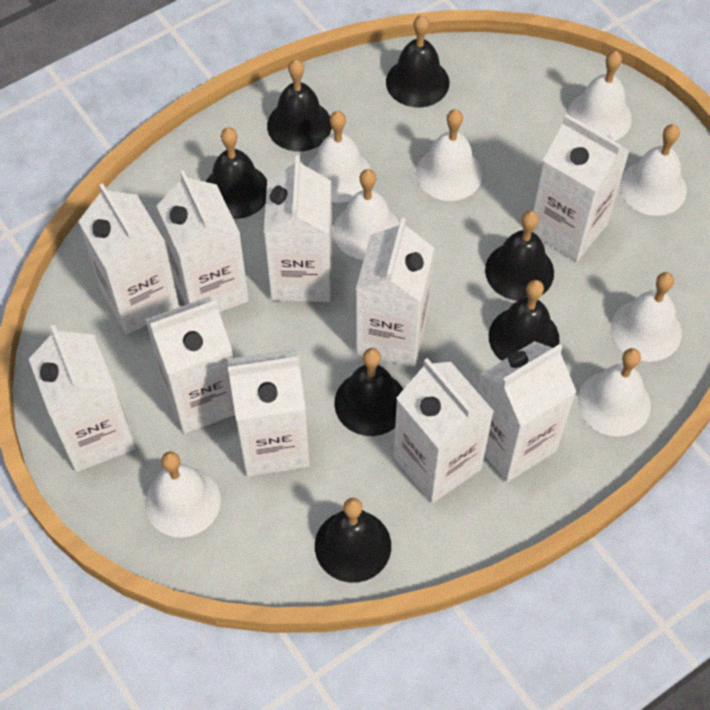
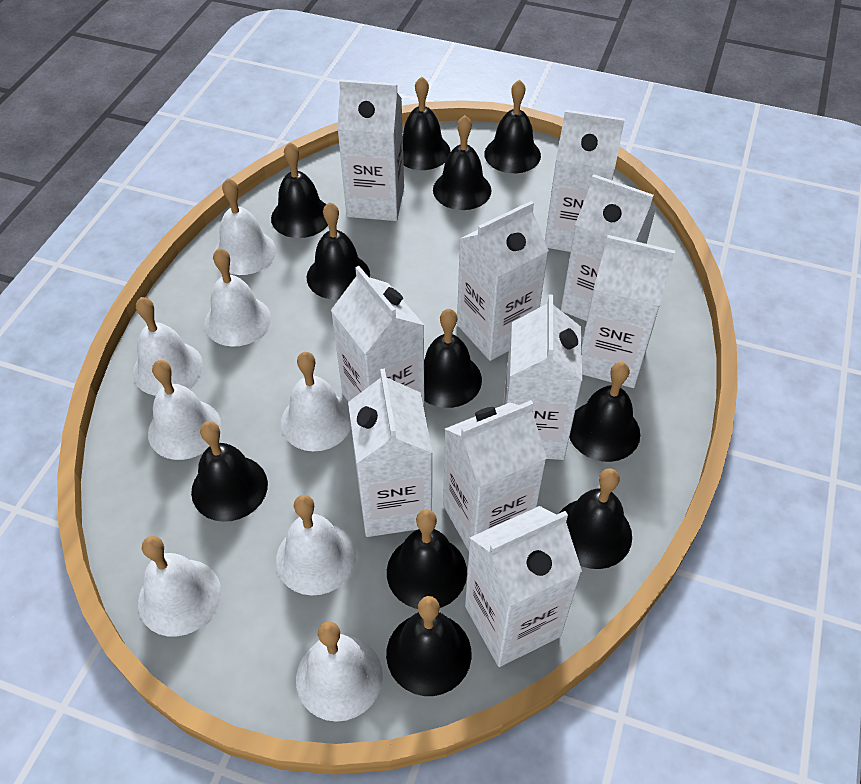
black bell: 7 -> 11

